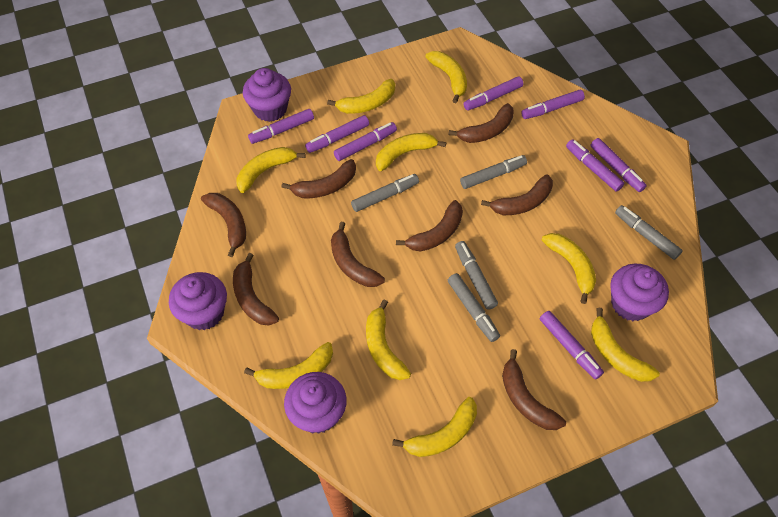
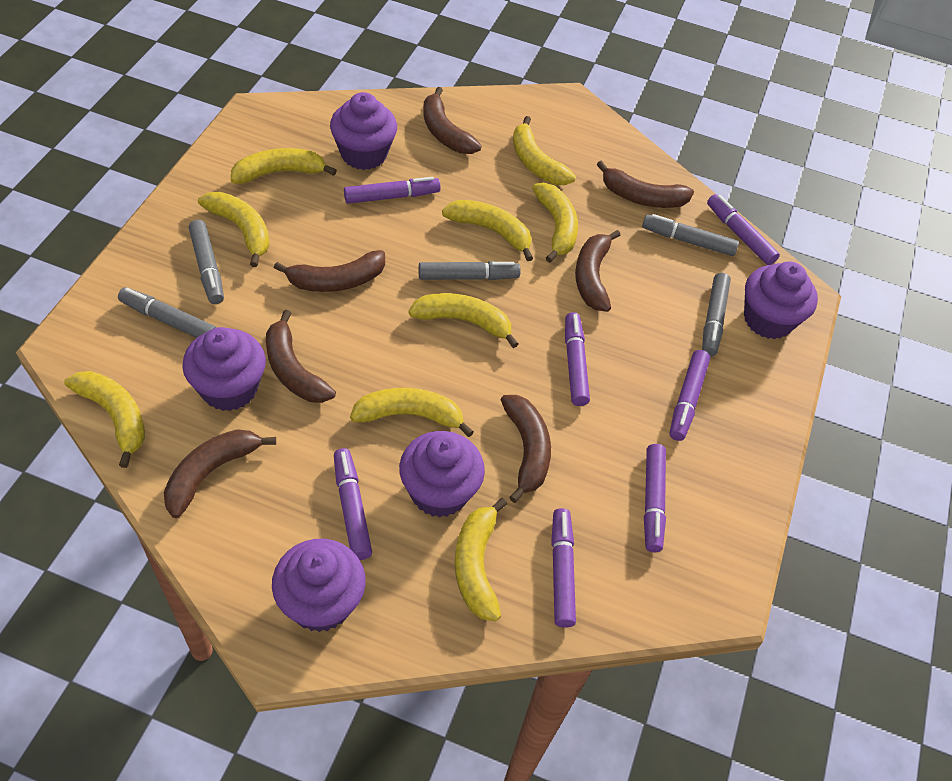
brown banana: 8 -> 7
purple cupcake: 4 -> 5
purple marker: 8 -> 7

